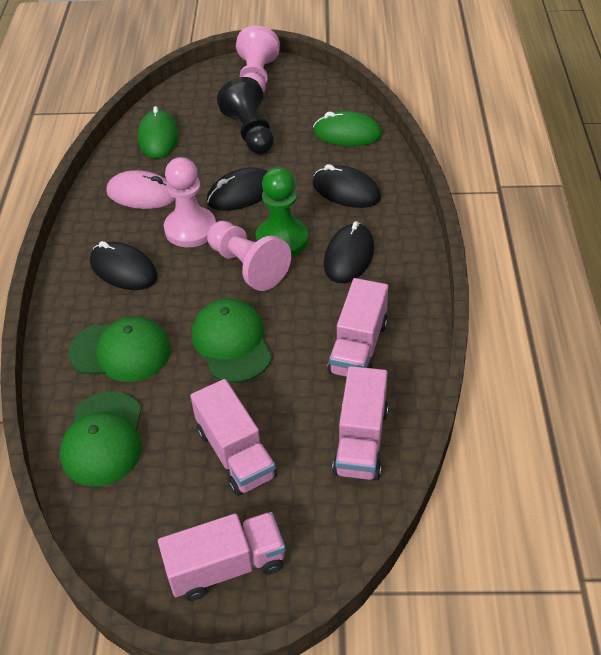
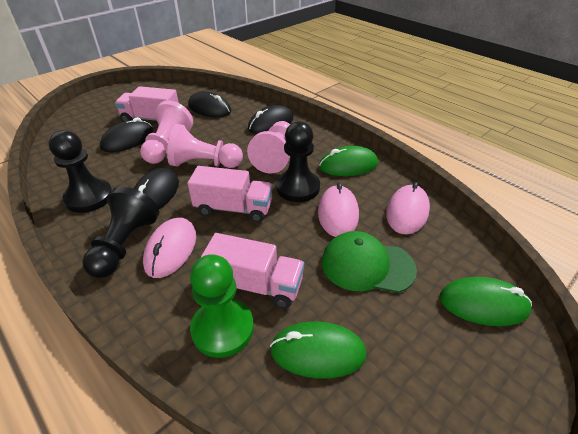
black pawn: 1 -> 3
green cap: 3 -> 1
green mouse: 2 -> 3
pink mouse: 1 -> 3
pink truck: 4 -> 3

